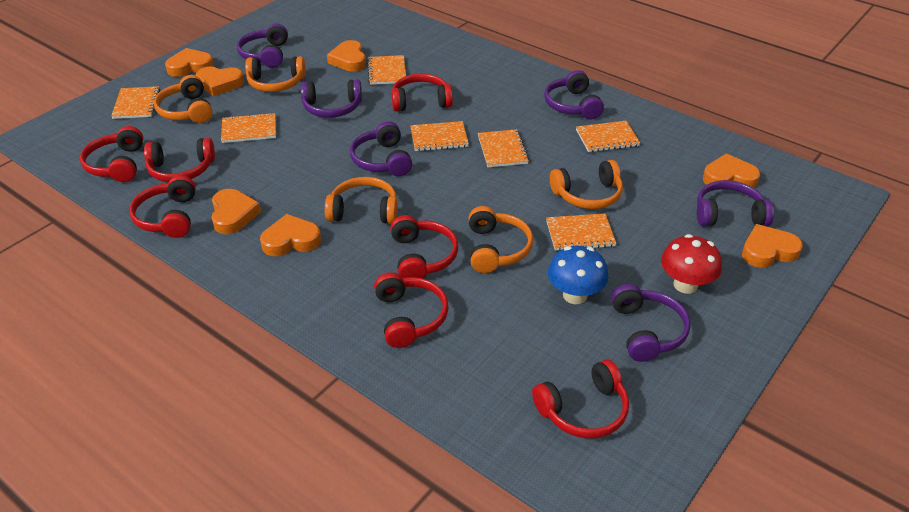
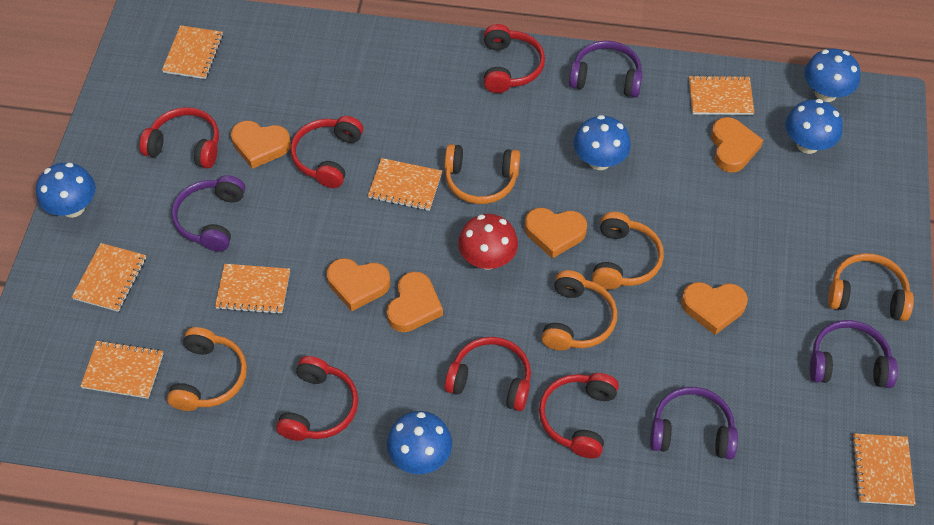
blue mushroom: 1 -> 5
orange heart: 7 -> 6
purple headphones: 6 -> 4
red headphones: 7 -> 6

